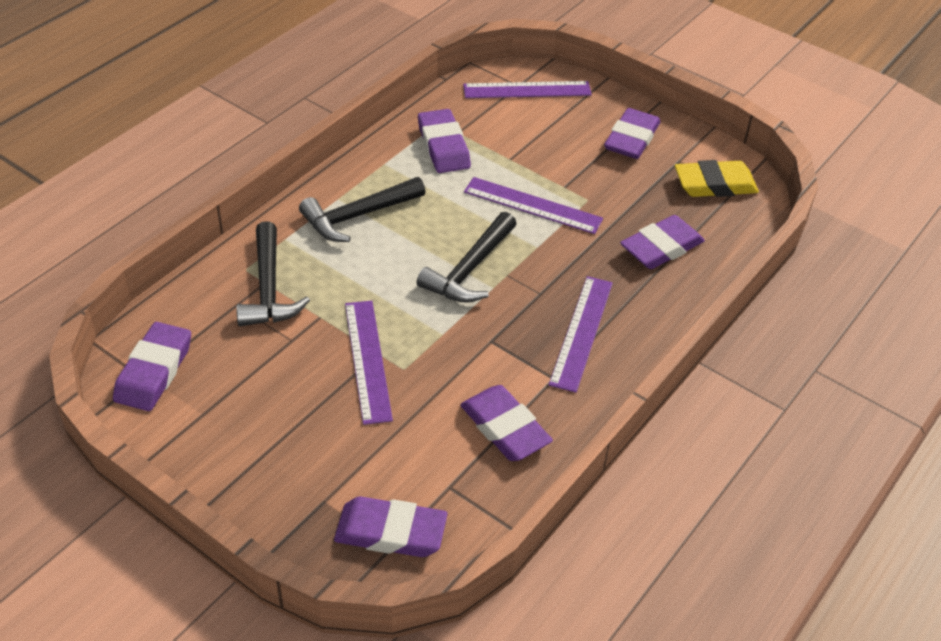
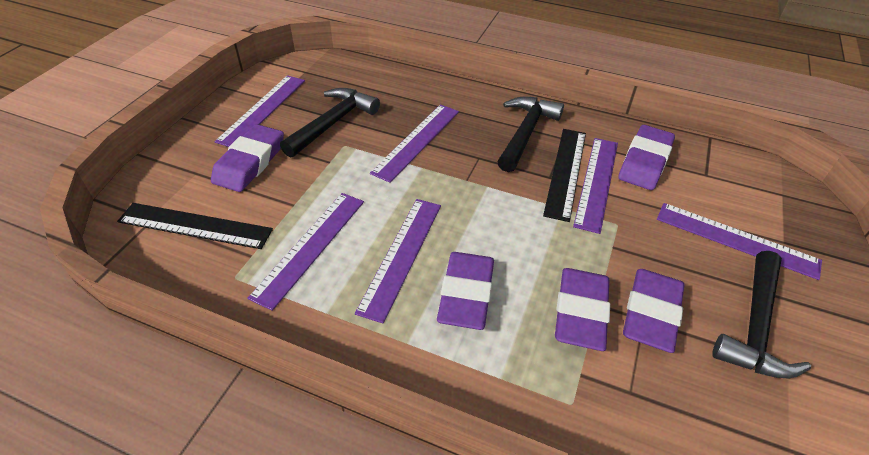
black ruler: 0 -> 2
purple eraser: 6 -> 5
purple ruler: 4 -> 6
yellow eraser: 1 -> 0

